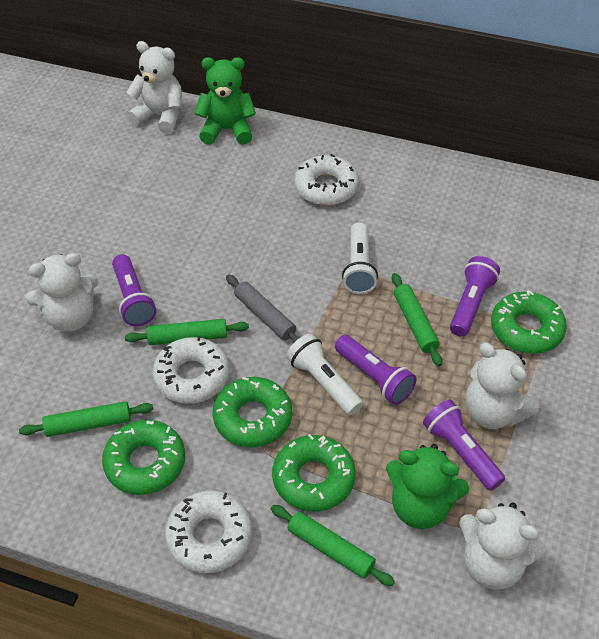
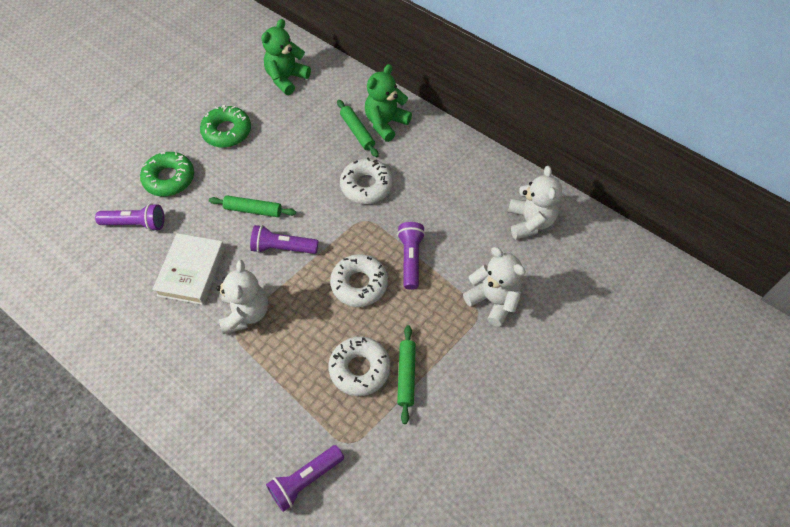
green donut: 4 -> 2
green rolling pin: 4 -> 3
grey rolling pin: 1 -> 0
white book: 0 -> 1
white flashlight: 2 -> 0
white teddy bear: 4 -> 3

